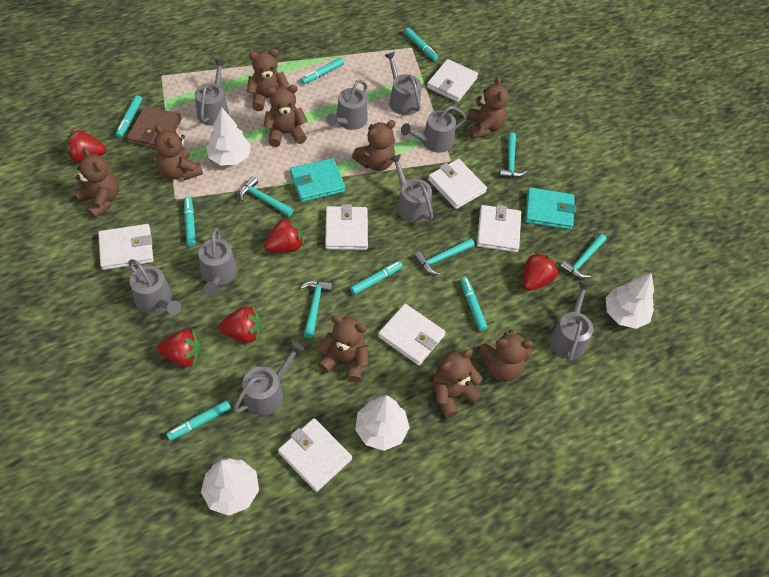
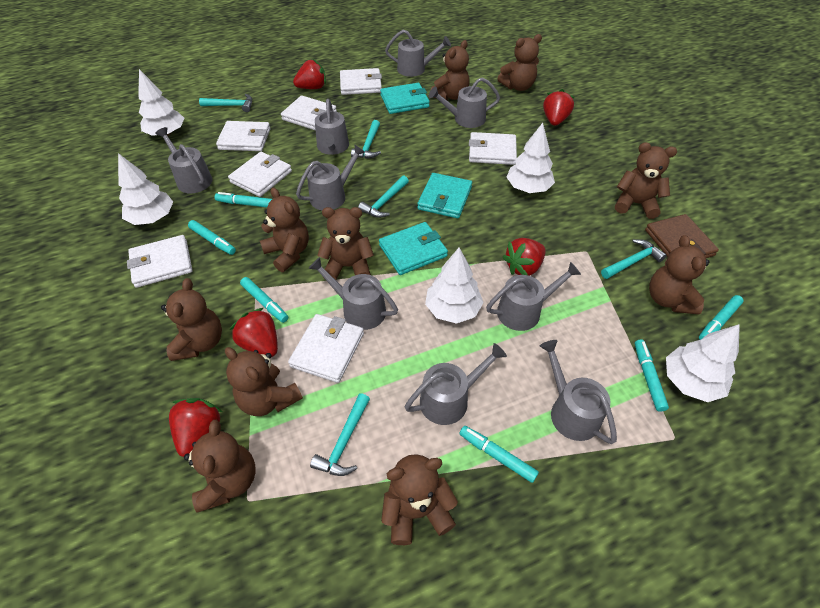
brown teddy bear: 9 -> 10
turquoise marker: 7 -> 6
turquoise wallet: 2 -> 3
white tree: 4 -> 5

